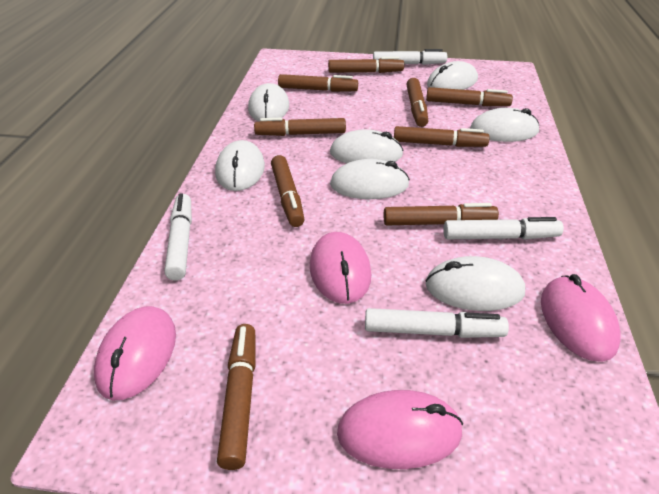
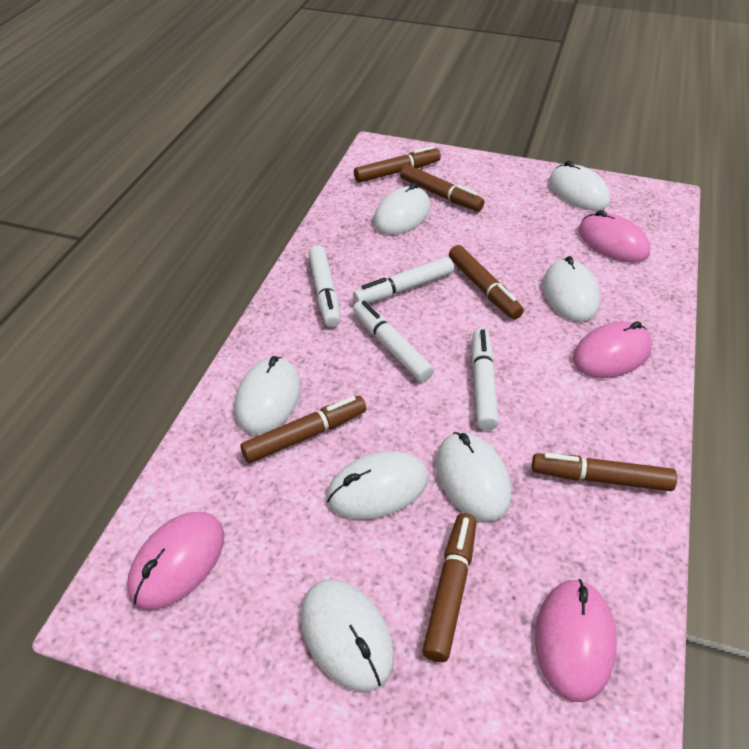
brown marker: 9 -> 6

